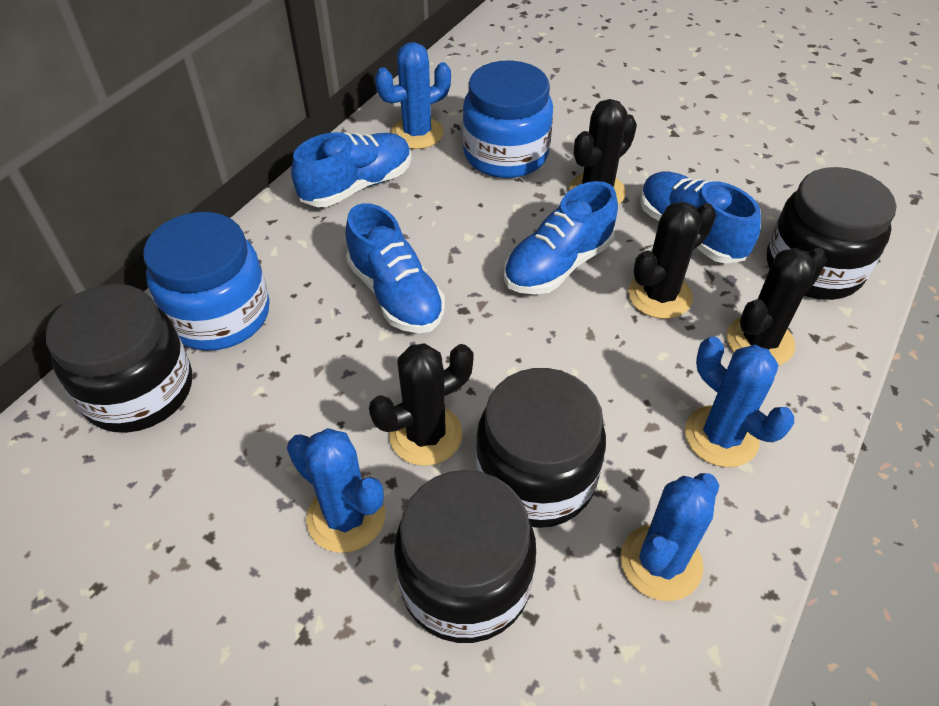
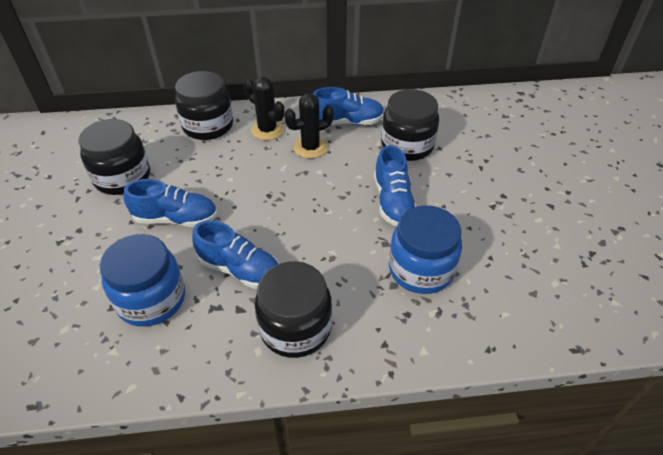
black cactus: 4 -> 2
blue cactus: 4 -> 0

